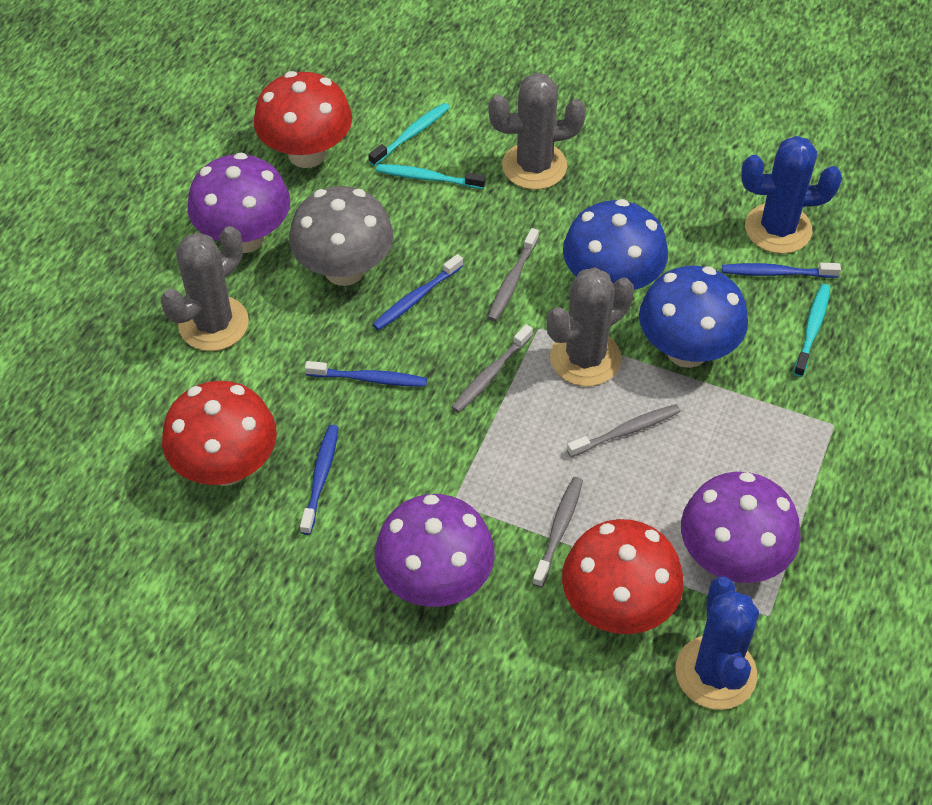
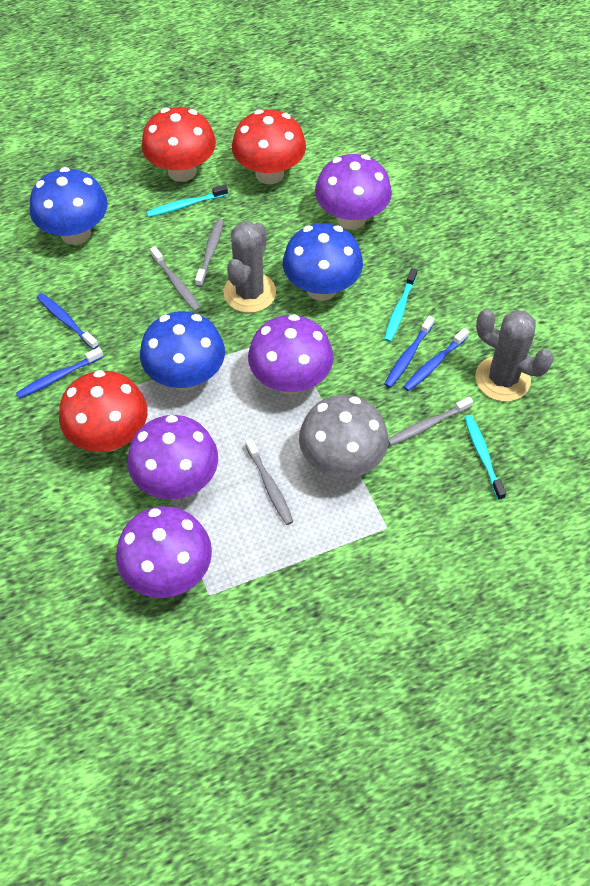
blue cactus: 2 -> 0
blue mushroom: 2 -> 3
grey cactus: 3 -> 2
purple mushroom: 3 -> 4

